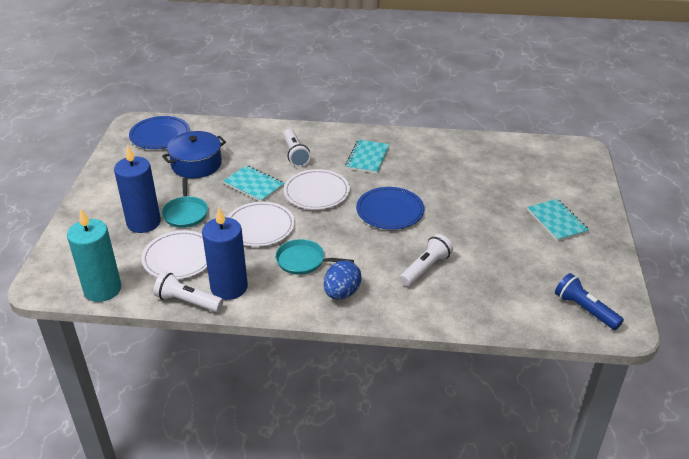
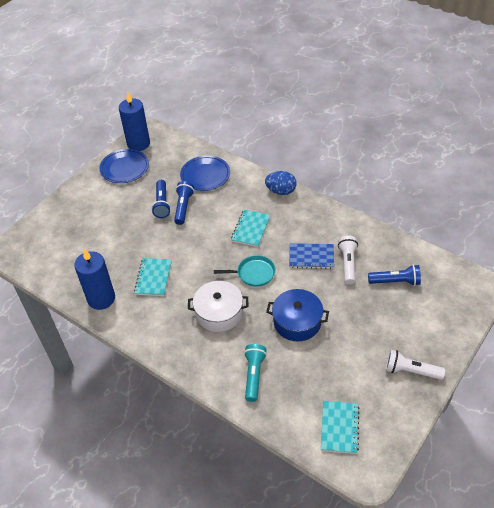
blue flashlight: 1 -> 3
blue notebook: 0 -> 1
turquoise candle: 1 -> 0
turquoise flashlight: 0 -> 1
turquoise pan: 2 -> 1
white flashlight: 3 -> 2
white plate: 3 -> 0
white pot: 0 -> 1

